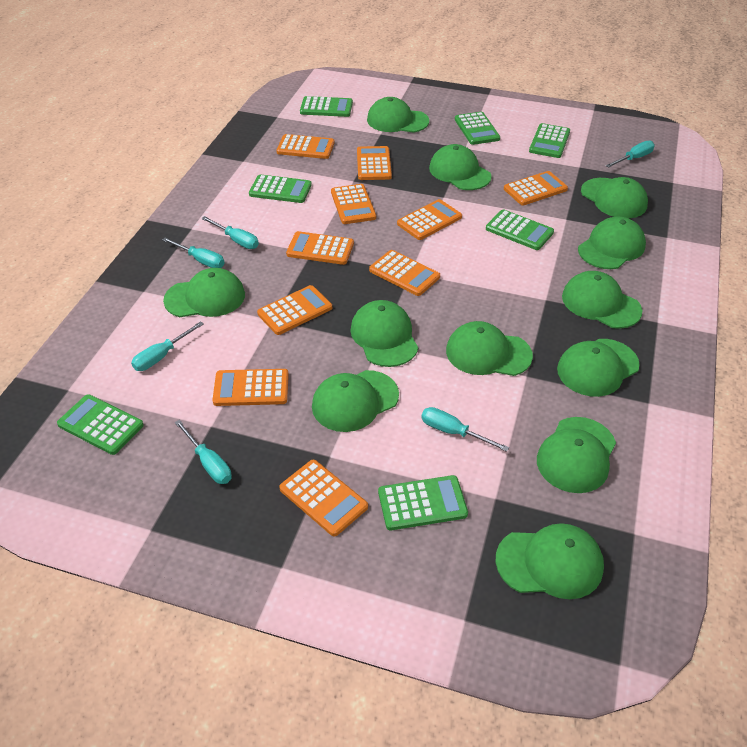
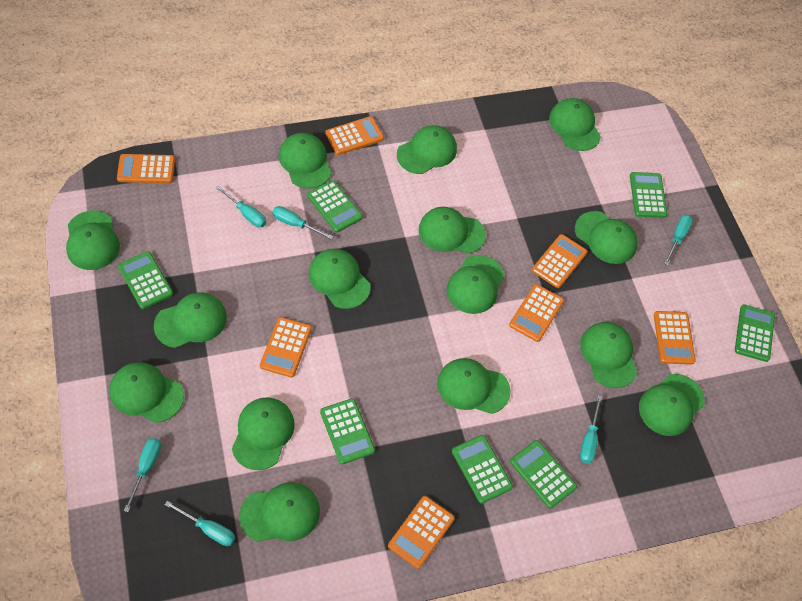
green cap: 12 -> 15
orange calculator: 10 -> 7

